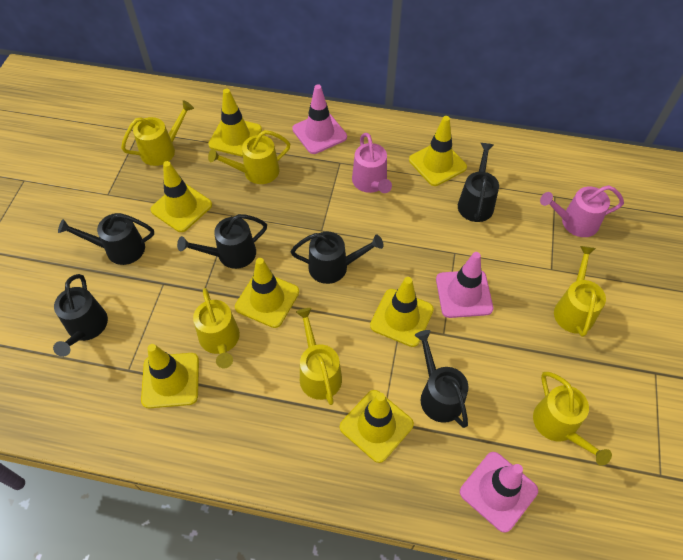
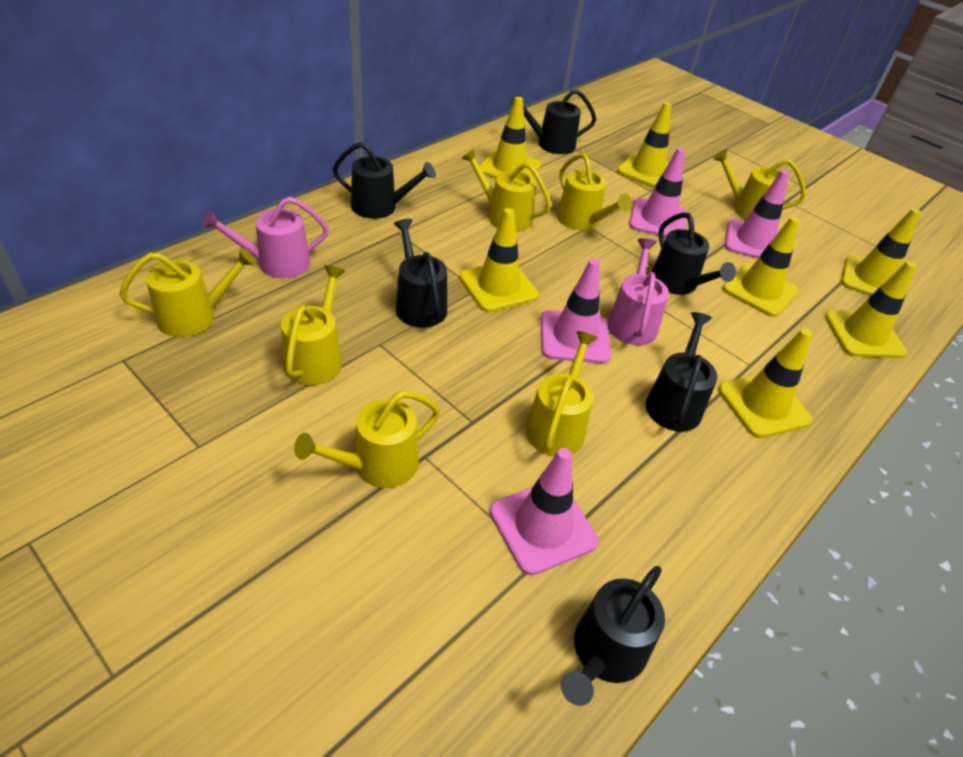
pink traffic cone: 3 -> 4
yellow watering can: 6 -> 7

